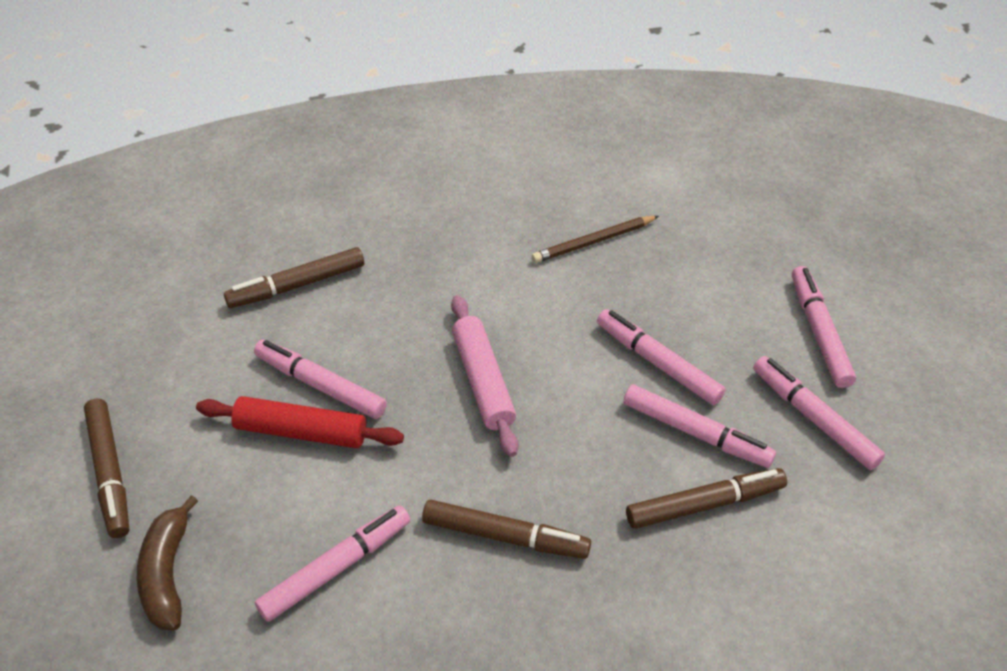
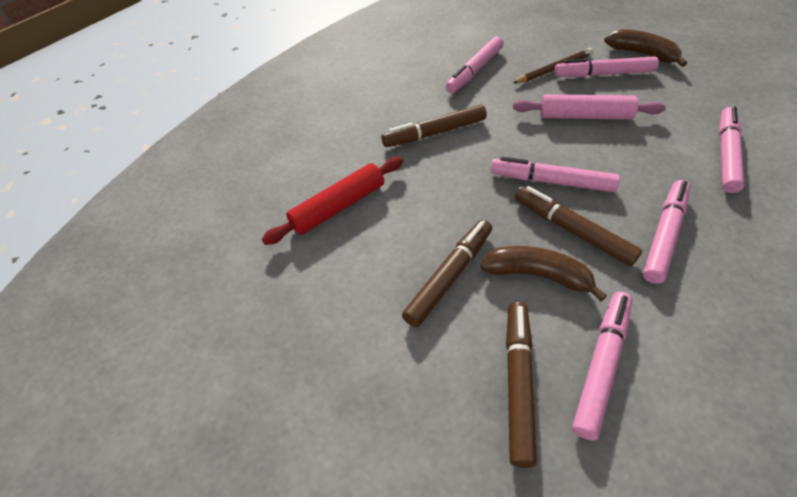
brown banana: 1 -> 2

